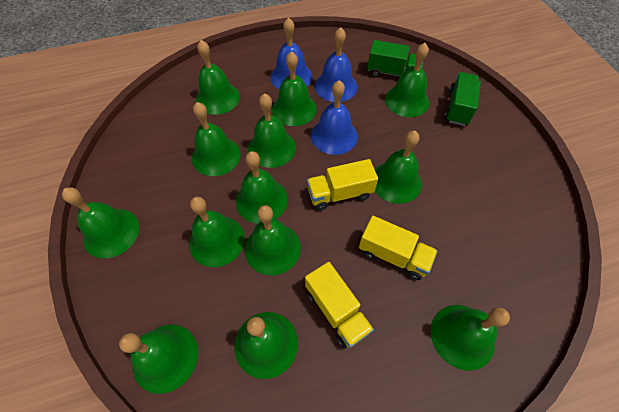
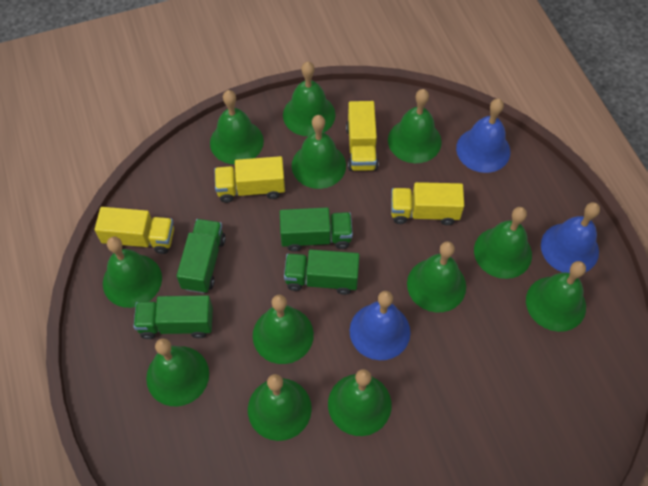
green bell: 13 -> 12
green truck: 2 -> 4
yellow truck: 3 -> 4

